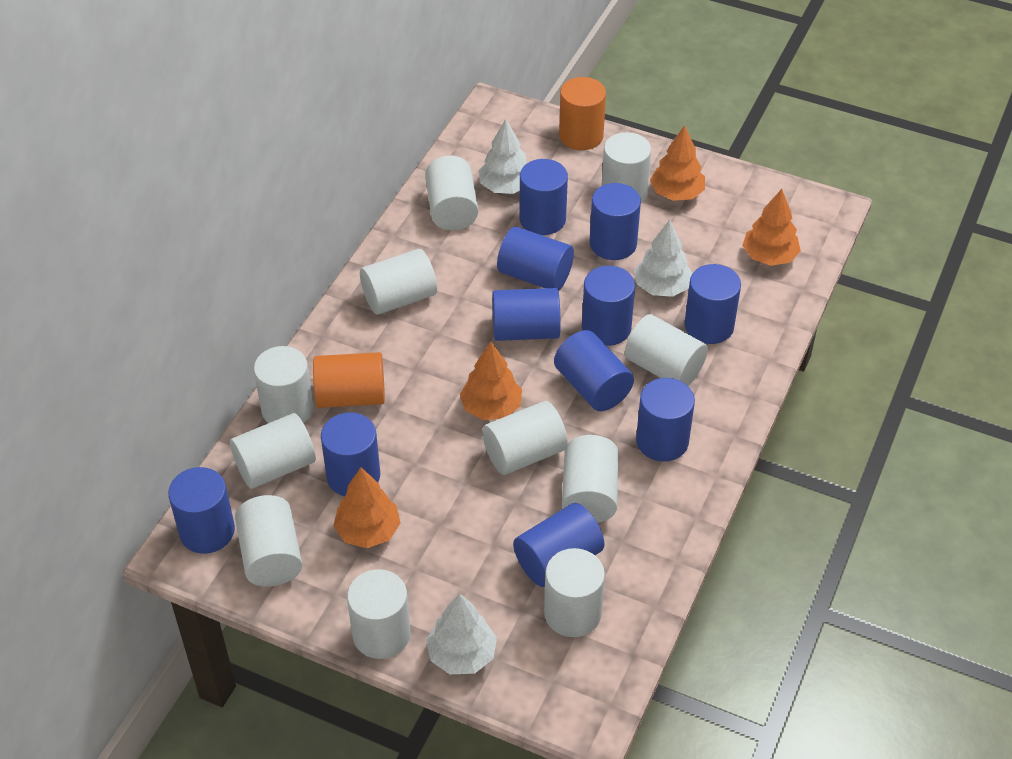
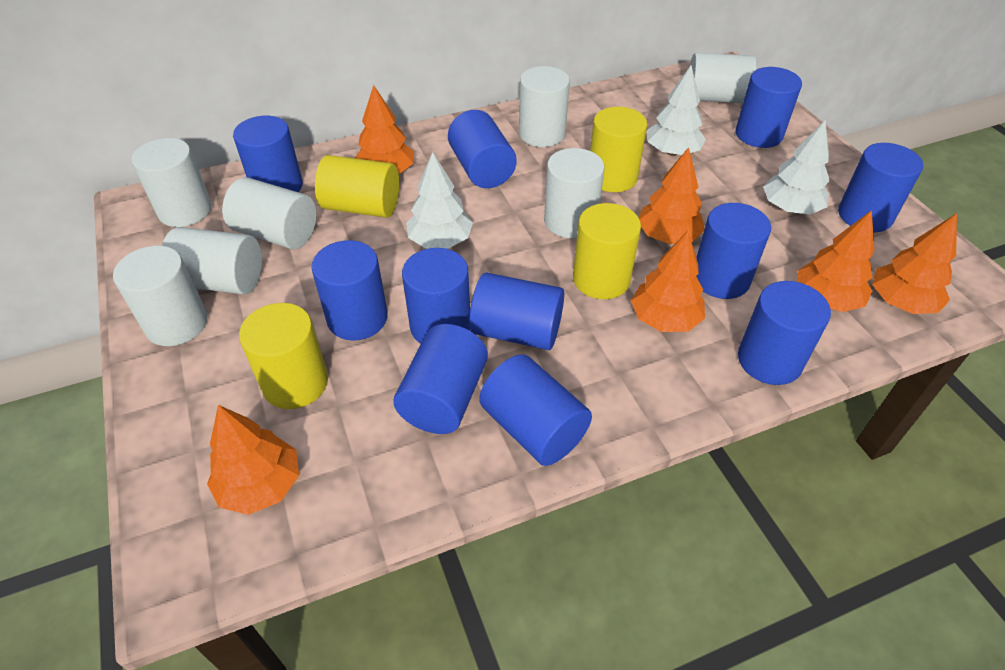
orange cylinder: 2 -> 0
orange tree: 4 -> 6
white cylinder: 11 -> 7
yellow cylinder: 0 -> 4

